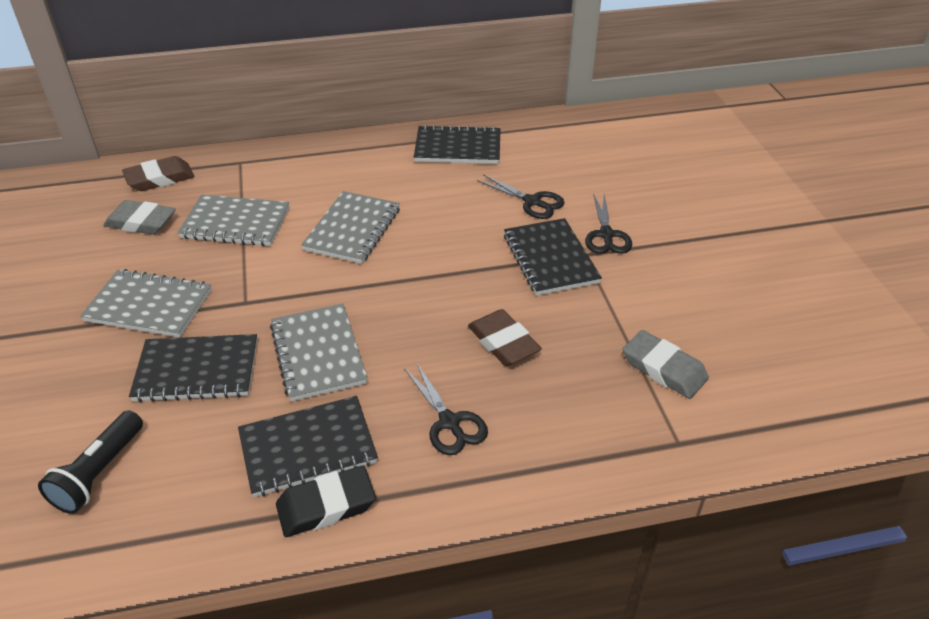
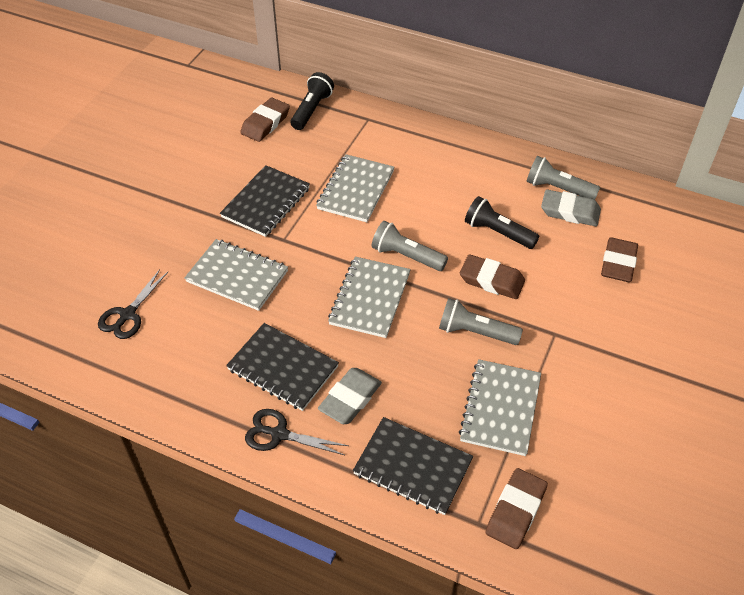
black eraser: 1 -> 0
black flashlight: 1 -> 2
black notebook: 4 -> 3
black scissors: 3 -> 2
brown eraser: 2 -> 4
grey flashlight: 0 -> 3

